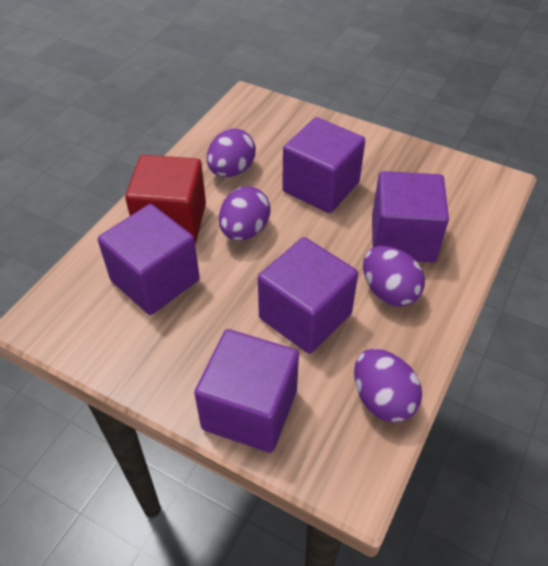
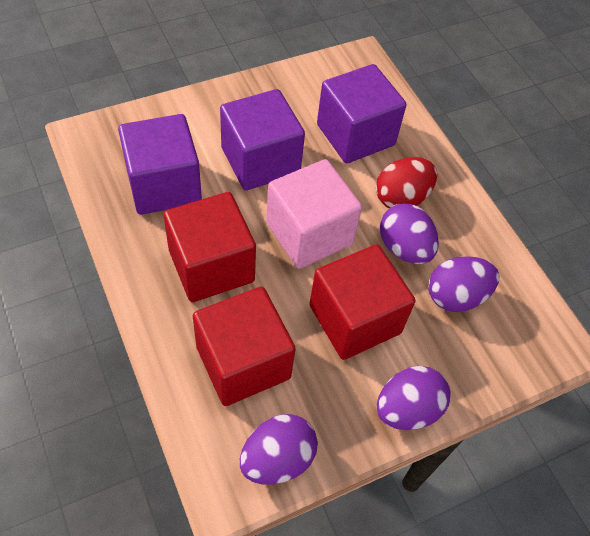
pink cube: 0 -> 1
purple cube: 5 -> 3
red cube: 1 -> 3
red egg: 0 -> 1

